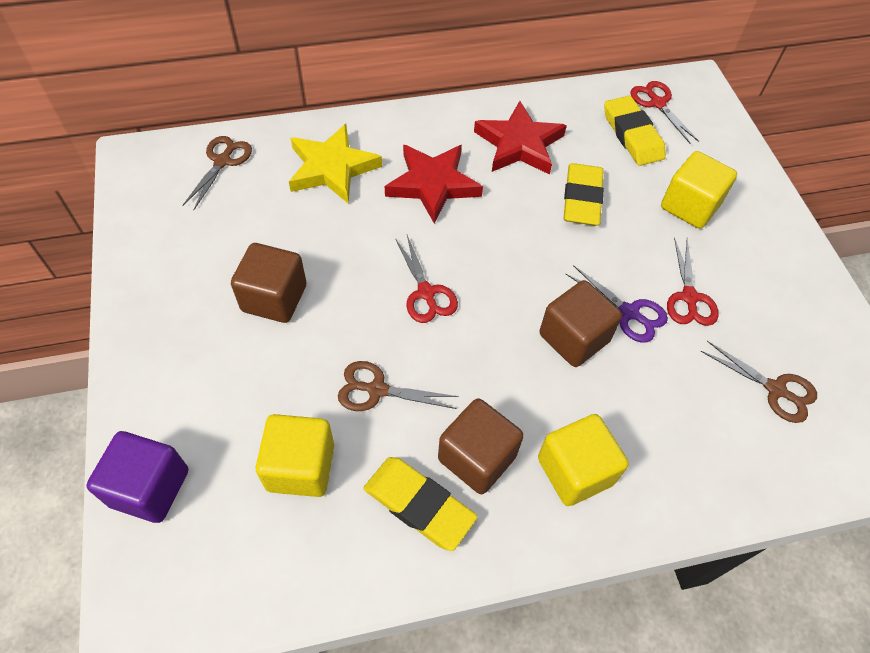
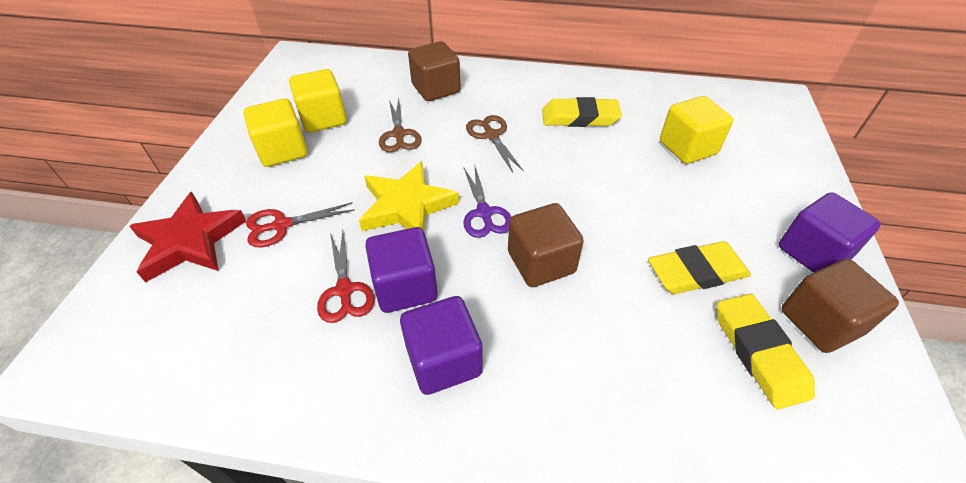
brown scissors: 3 -> 2
purple cube: 1 -> 3
red scissors: 3 -> 2
red star: 2 -> 1

